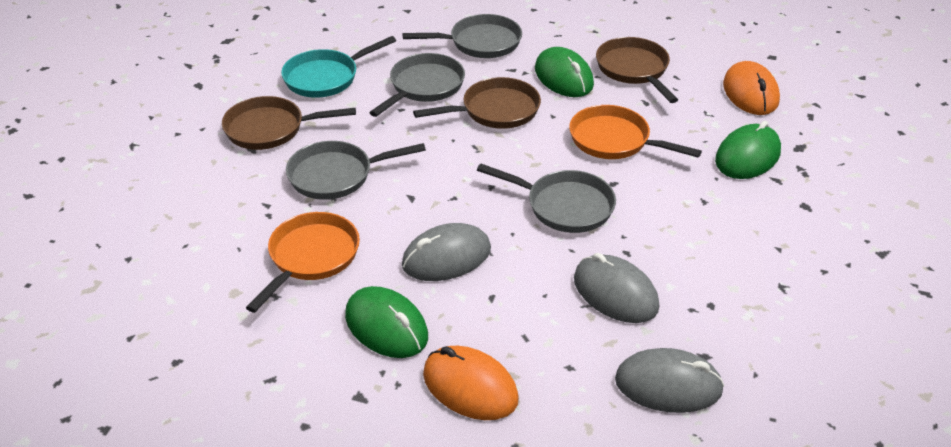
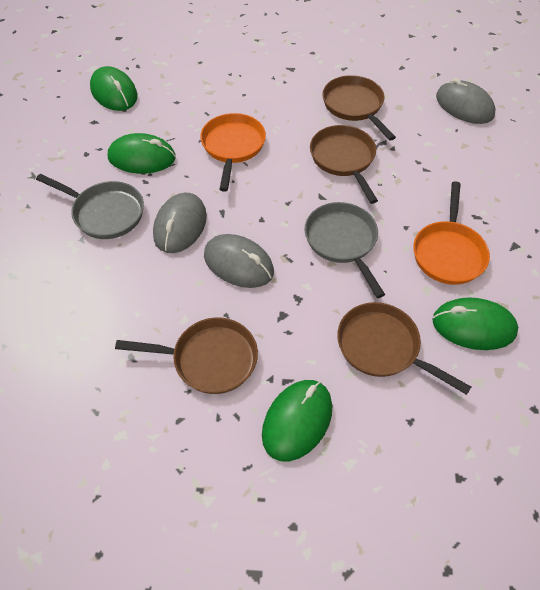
brown pan: 3 -> 4
green mouse: 3 -> 4
grey pan: 4 -> 2
orange mouse: 2 -> 0
turquoise pan: 1 -> 0

